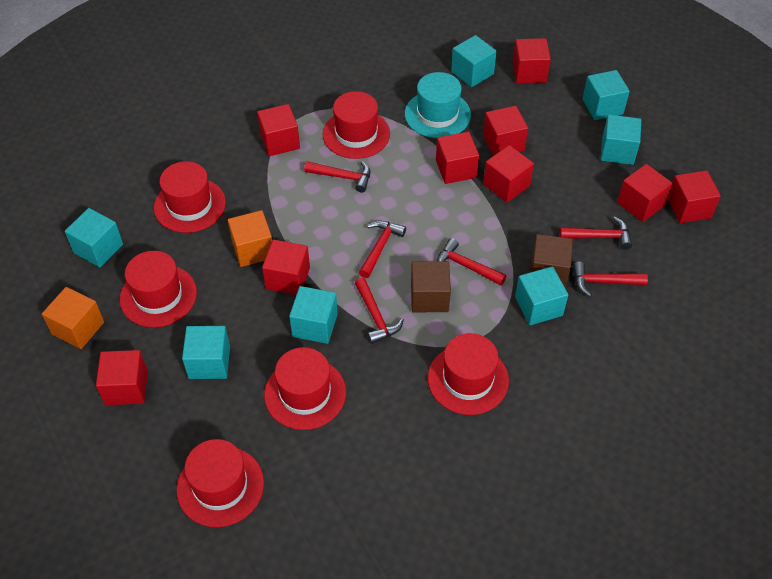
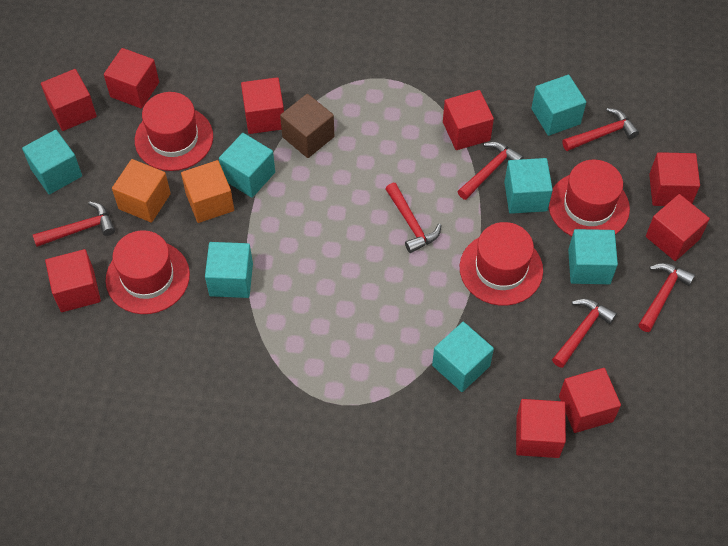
brown cube: 2 -> 1
red hat: 6 -> 4
turquoise hat: 1 -> 0

